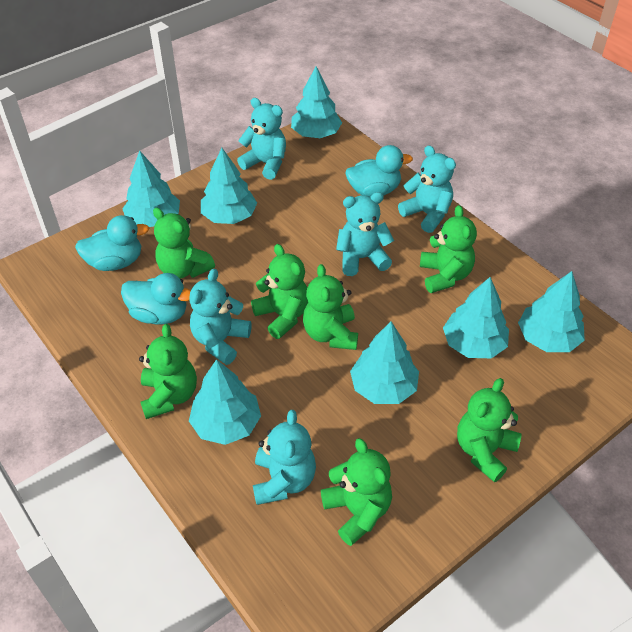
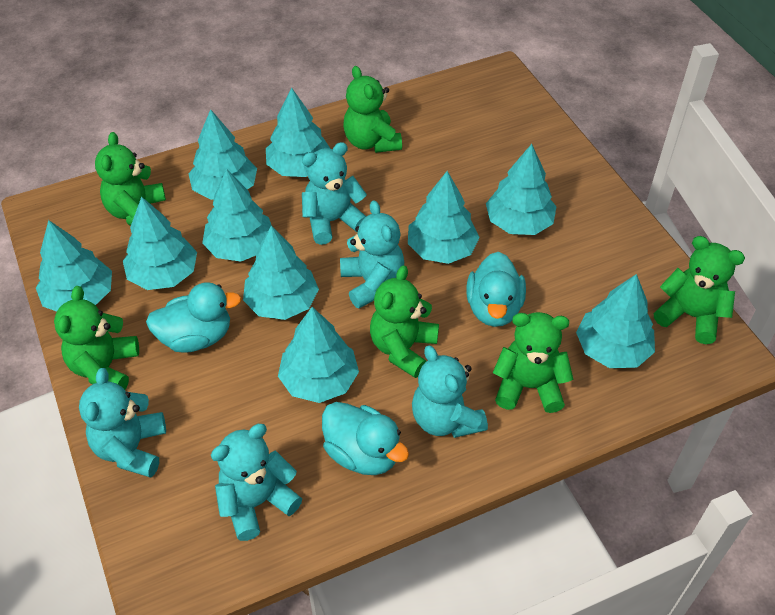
green teddy bear: 7 -> 6
turquoise tree: 7 -> 10

